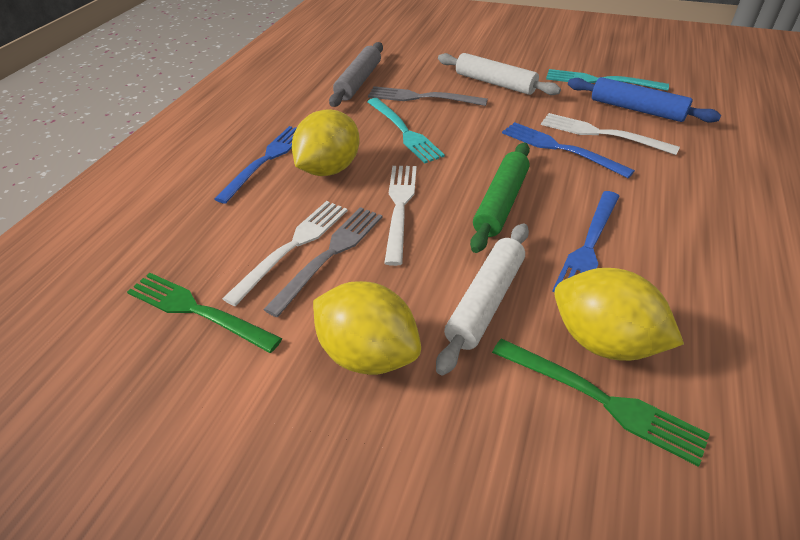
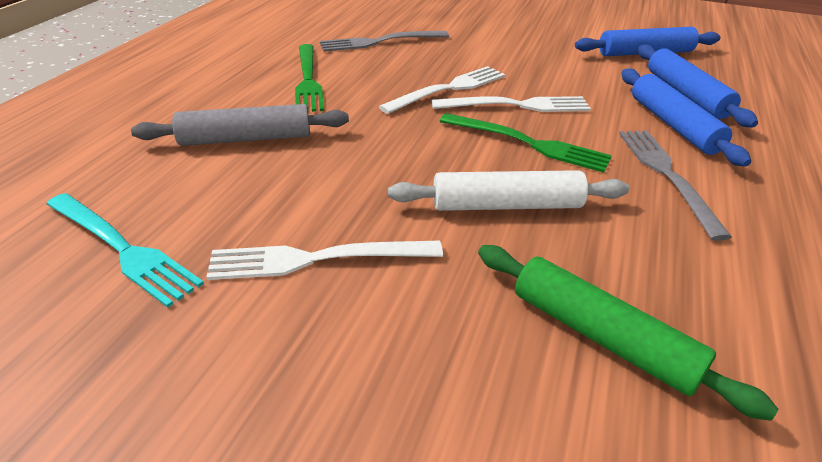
blue fork: 3 -> 0
blue rolling pin: 1 -> 3
turquoise fork: 2 -> 1
white rolling pin: 2 -> 1
yellow lemon: 3 -> 0

